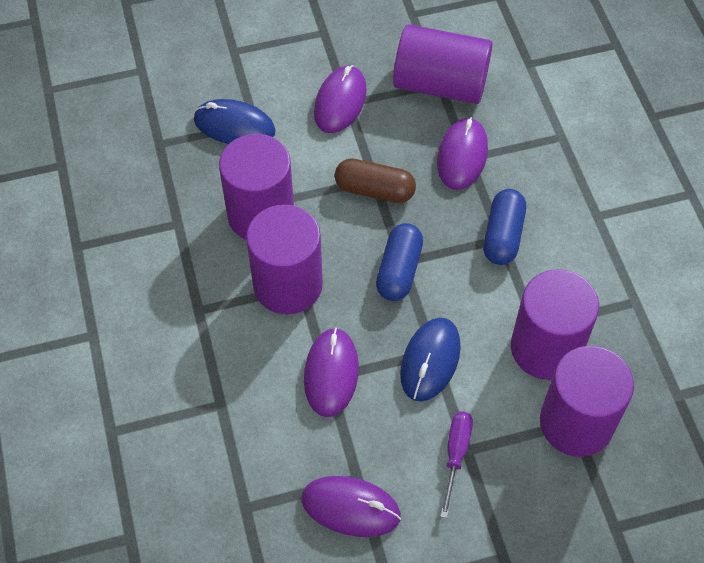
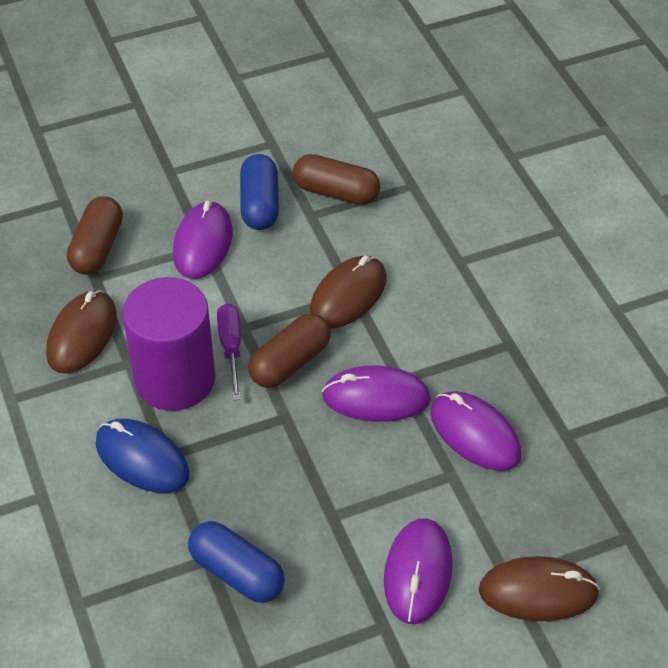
blue mouse: 2 -> 1
brown capsule: 1 -> 3
brown mouse: 0 -> 3
purple cylinder: 5 -> 1

